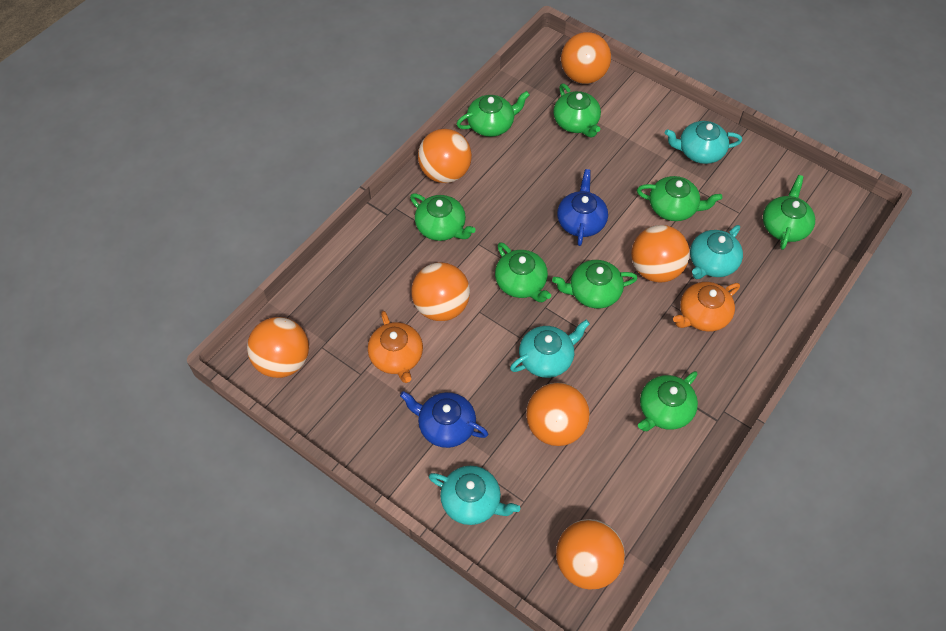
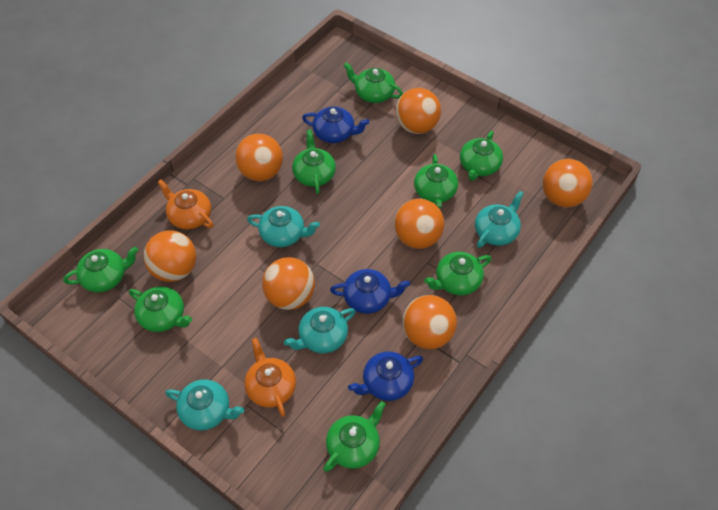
blue teapot: 2 -> 3

